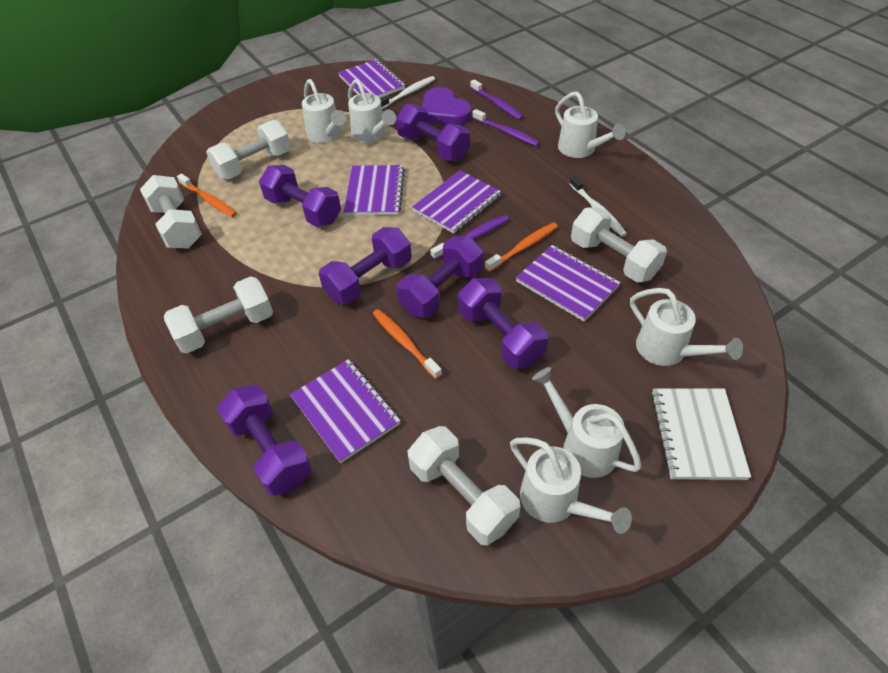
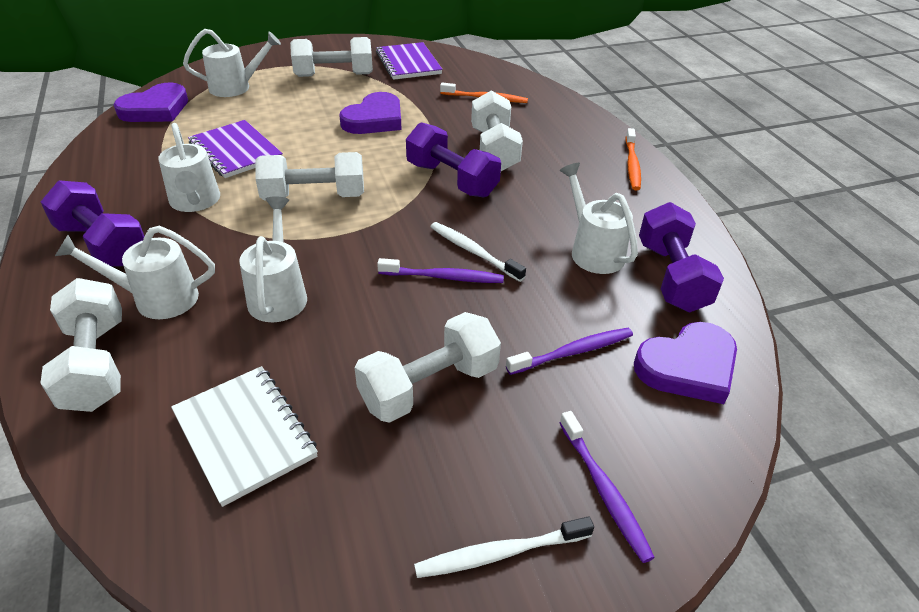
orange toothbrush: 3 -> 2
purple dumbbell: 6 -> 3
purple heart: 1 -> 3
purple notebook: 5 -> 2
white watering can: 6 -> 5

